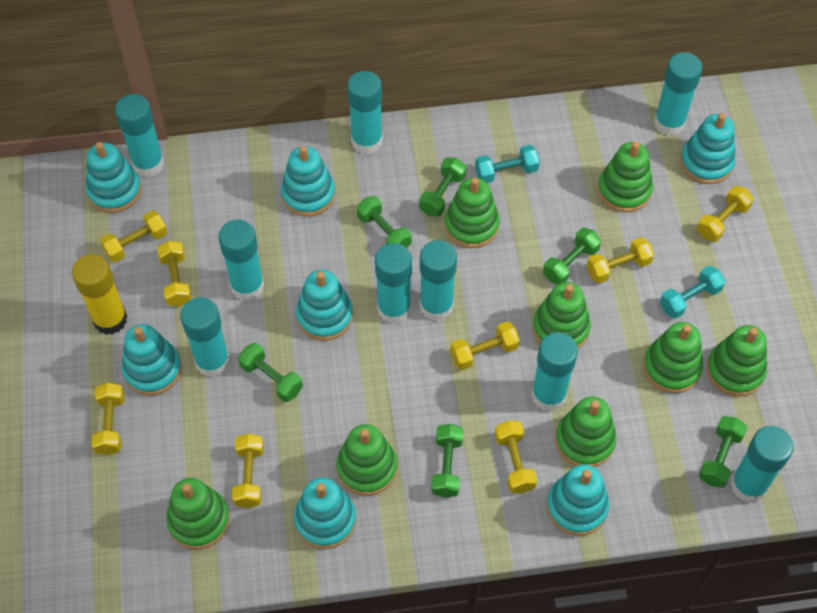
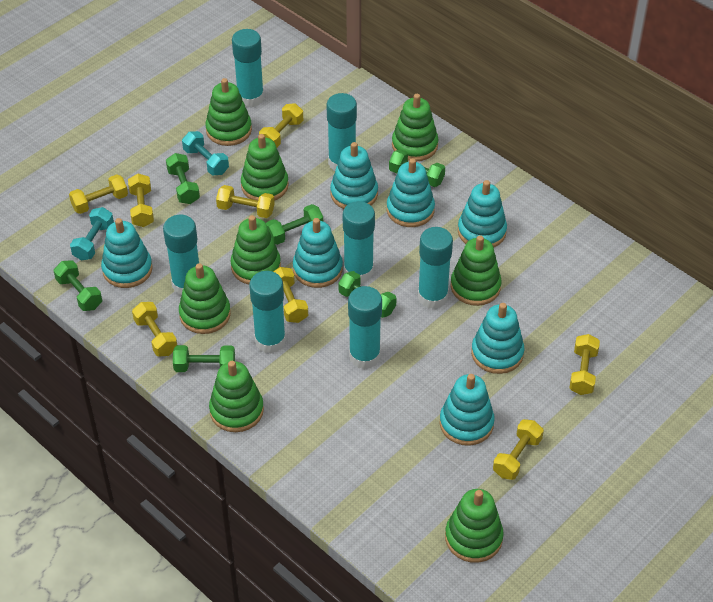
turquoise glue stick: 9 -> 7
yellow glue stick: 1 -> 0

